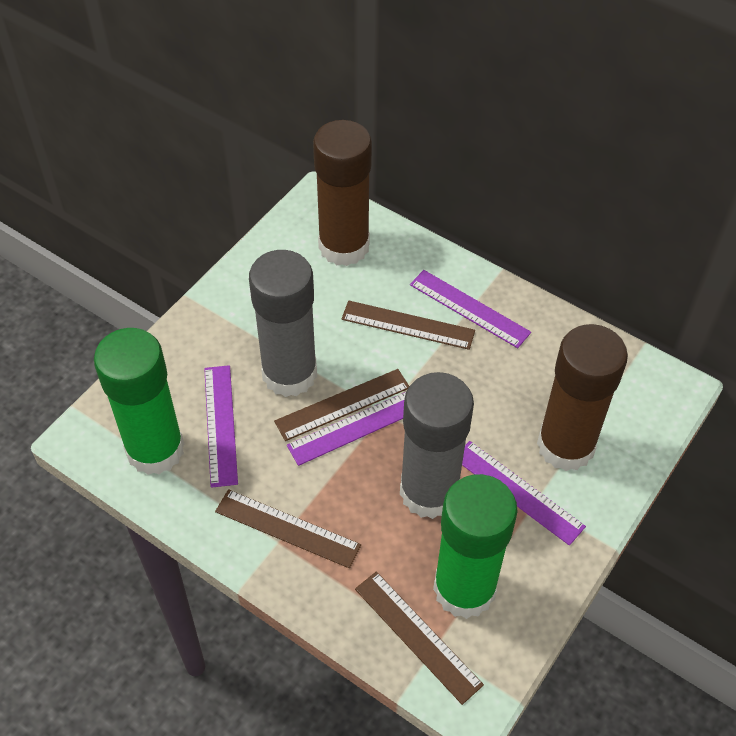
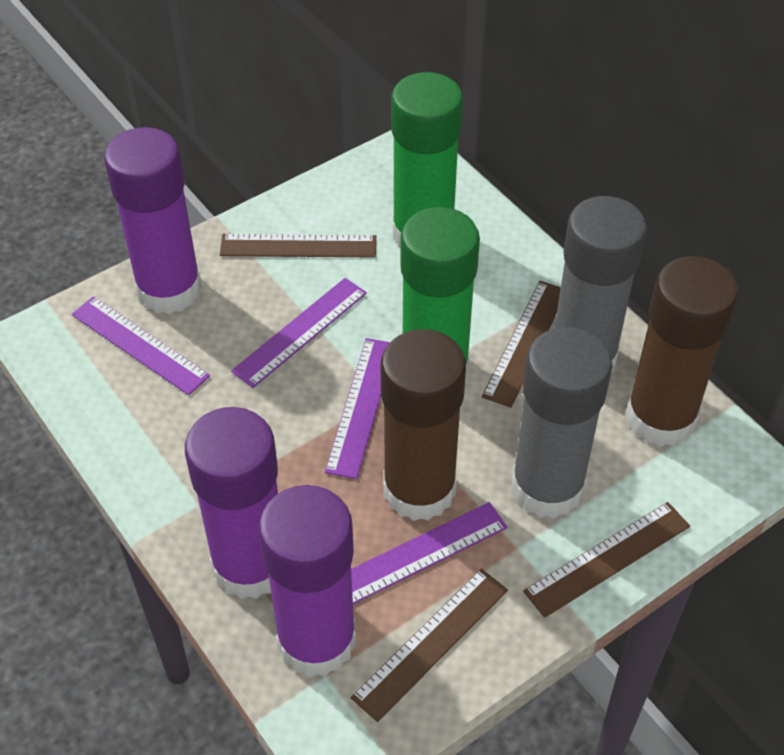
purple glue stick: 0 -> 3

